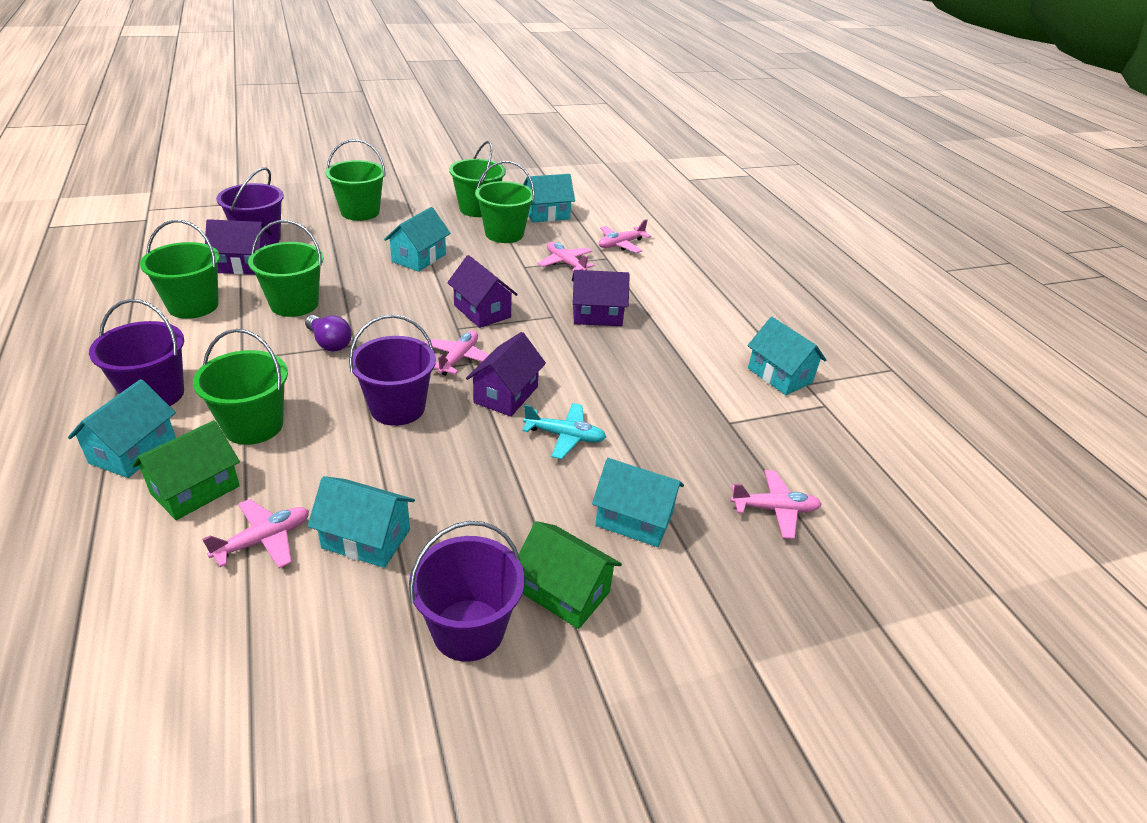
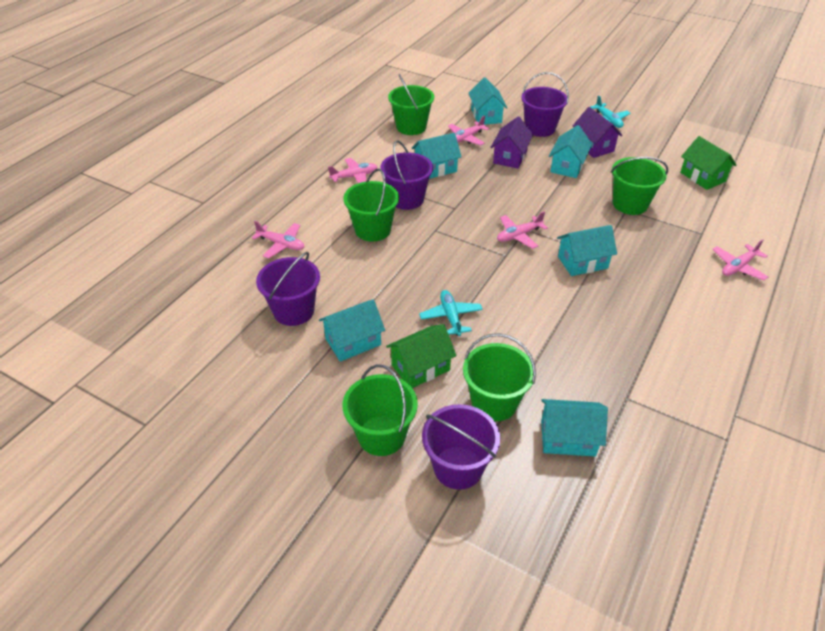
green bucket: 6 -> 5
purple house: 4 -> 2
purple light bulb: 1 -> 0
turquoise plane: 1 -> 2

